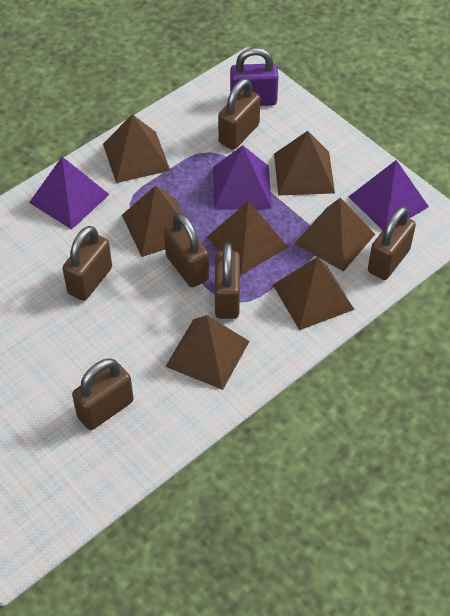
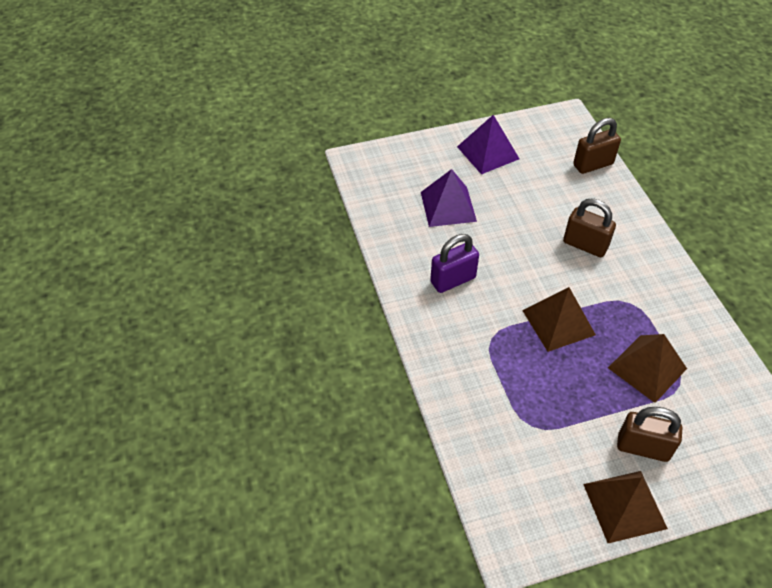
brown padlock: 6 -> 3
brown pyramid: 7 -> 3
purple pyramid: 3 -> 2

